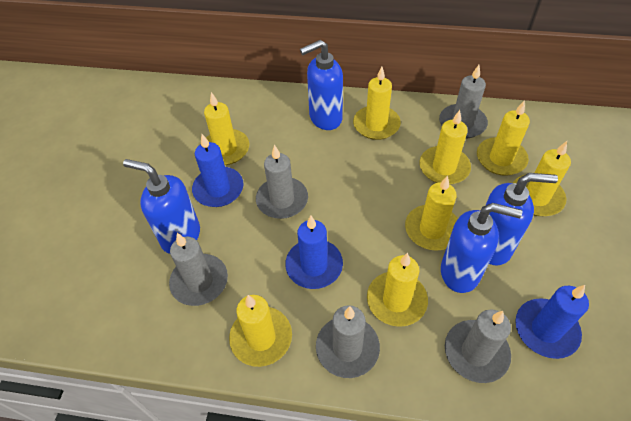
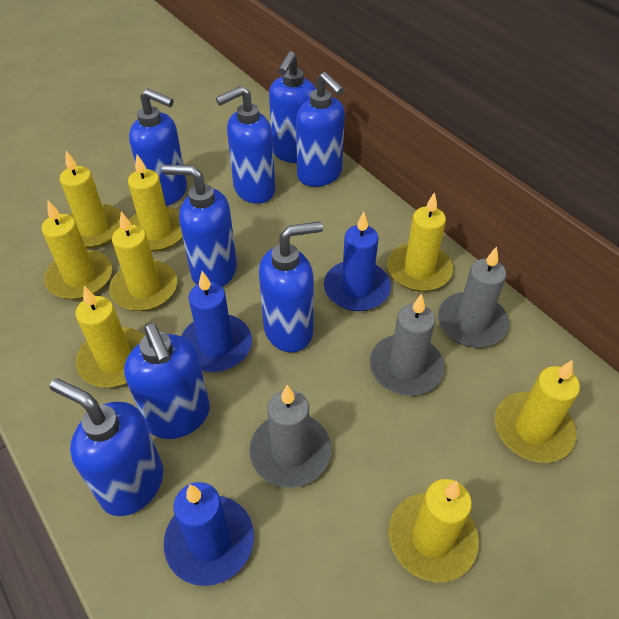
blue soap dispenser: 4 -> 8
grey candle: 5 -> 3

